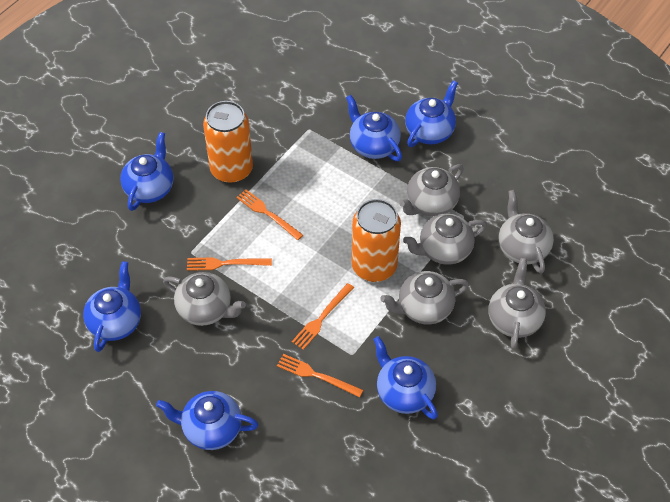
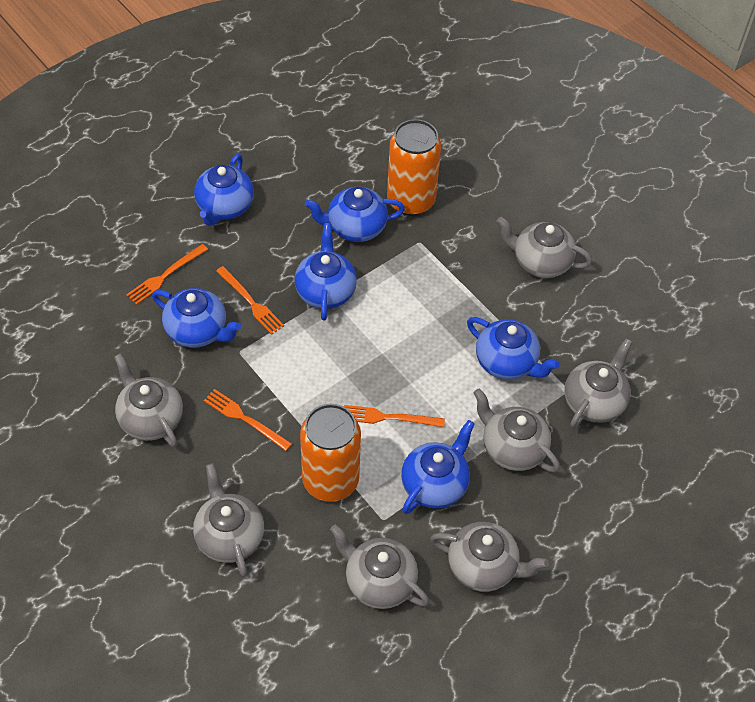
grey teapot: 6 -> 7

